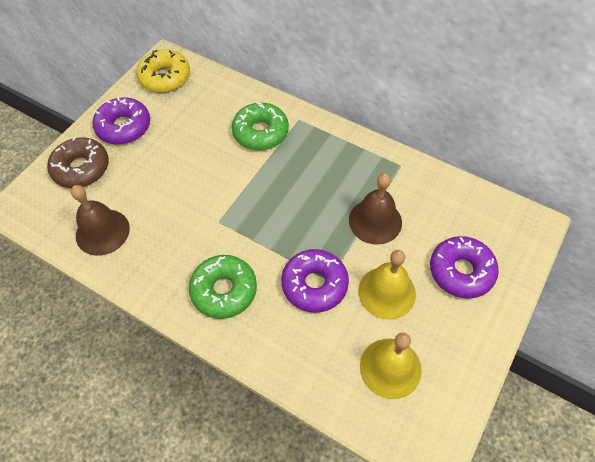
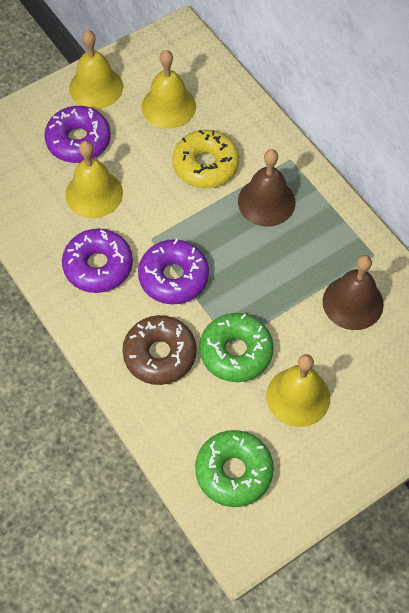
yellow bell: 2 -> 4

